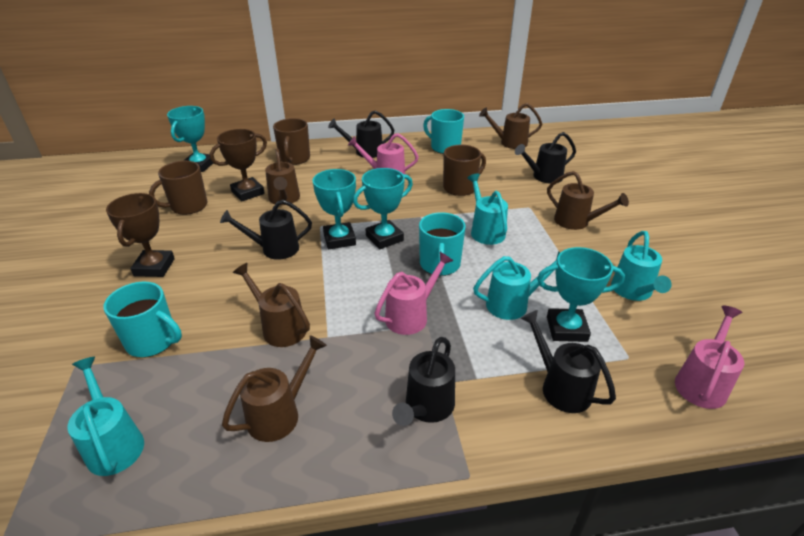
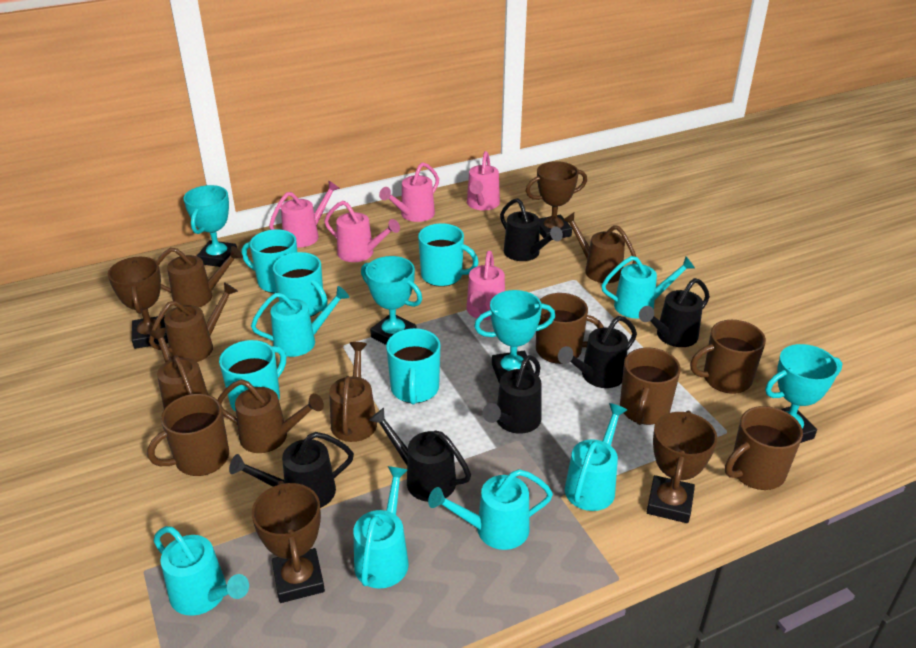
black watering can: 5 -> 6
brown mug: 3 -> 5
brown trophy: 2 -> 4
brown watering can: 5 -> 6
pink watering can: 3 -> 5
turquoise mug: 3 -> 5
turquoise watering can: 4 -> 6

